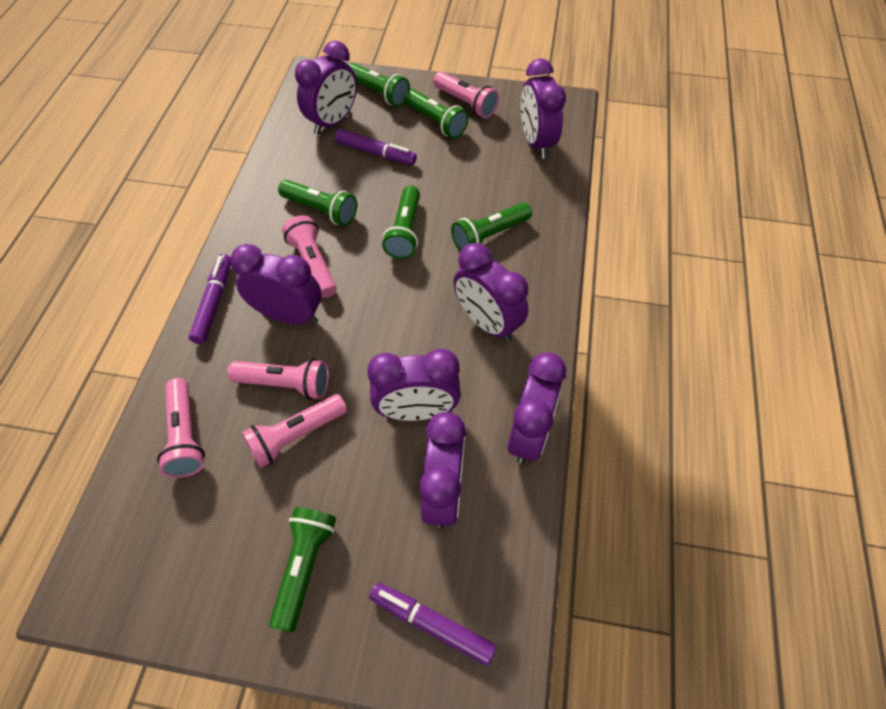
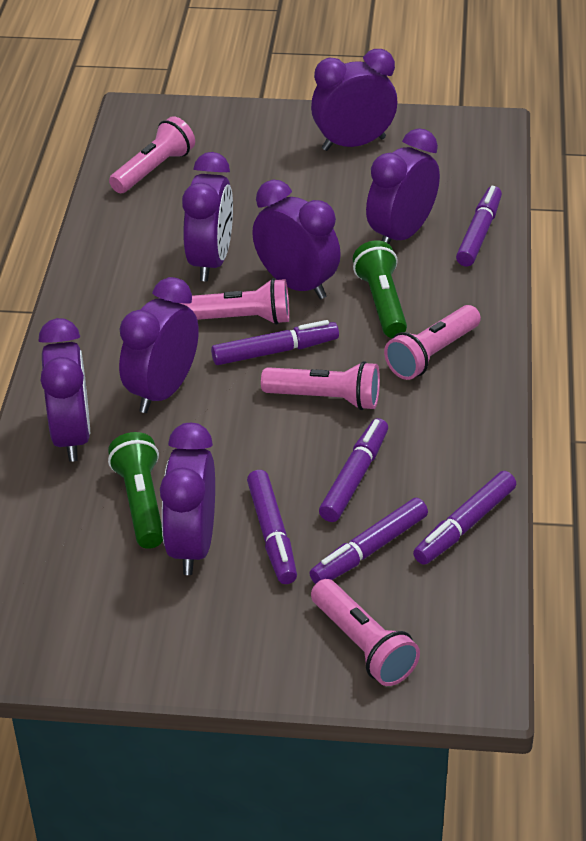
green flashlight: 6 -> 2
purple marker: 3 -> 6

